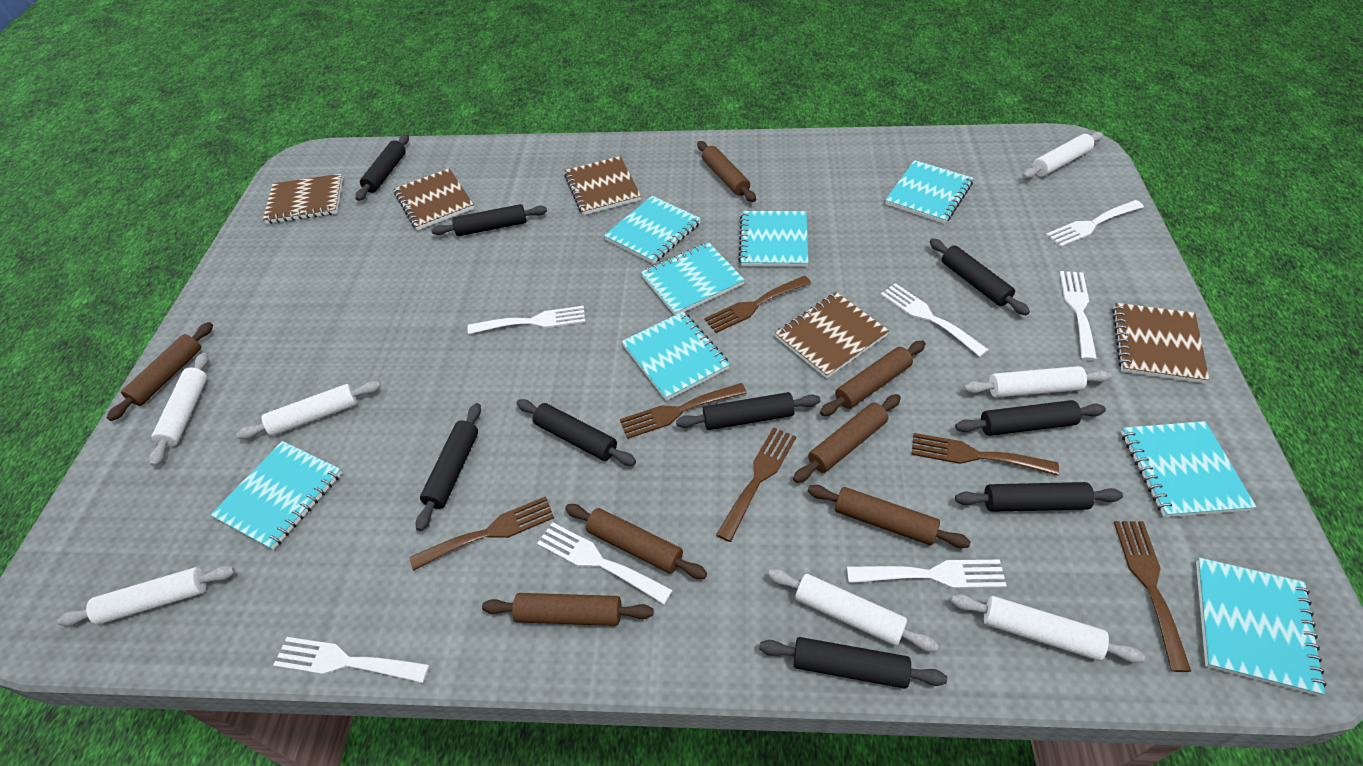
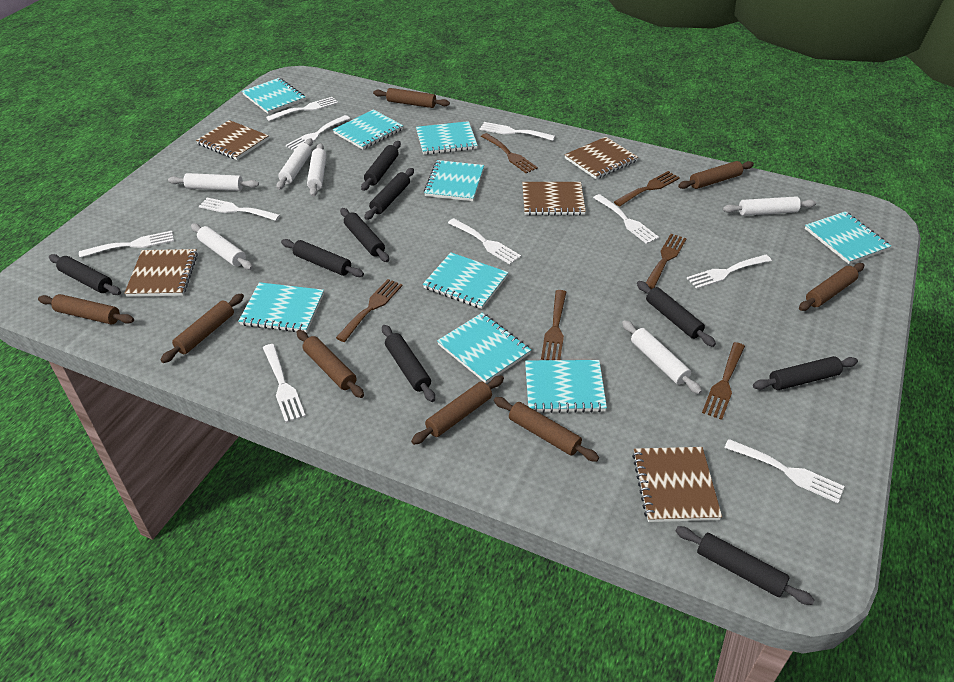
brown rolling pin: 7 -> 8
turquoise notebook: 8 -> 9
white fork: 7 -> 10
white rolling pin: 7 -> 6

